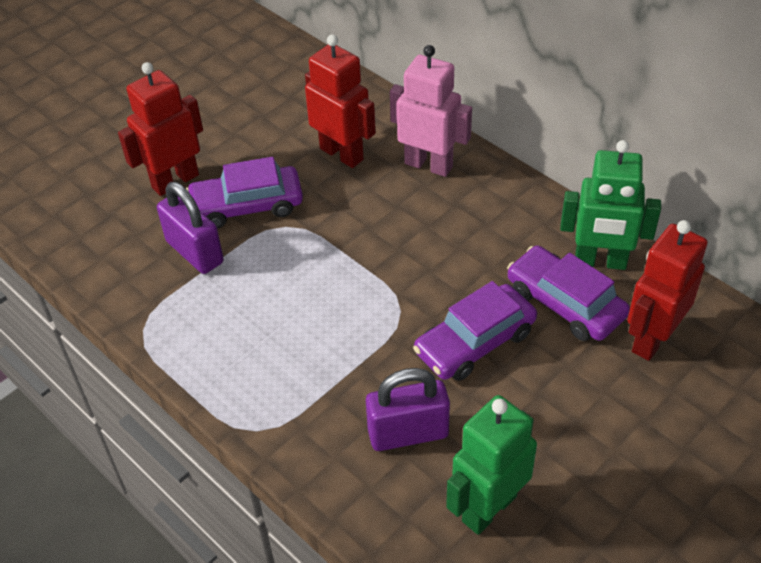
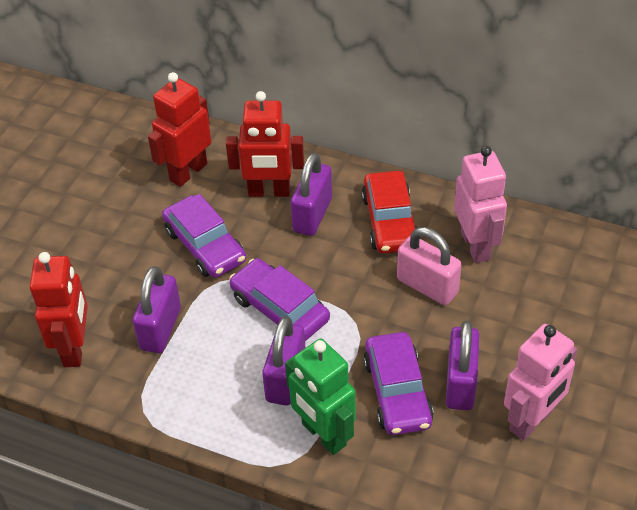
green robot: 2 -> 1
pink padlock: 0 -> 1
pink robot: 1 -> 2
purple padlock: 2 -> 4
red car: 0 -> 1

